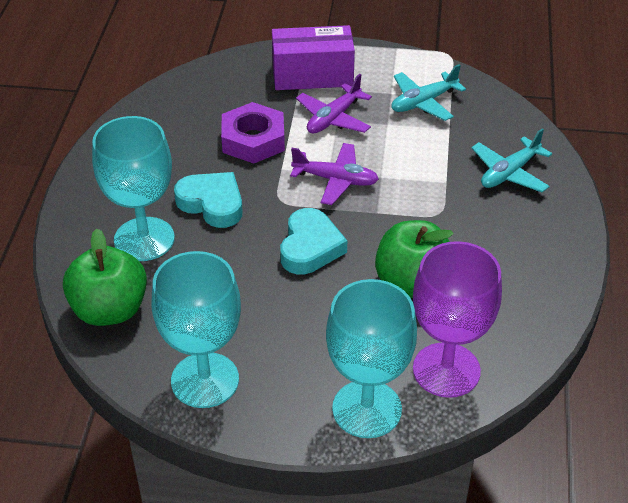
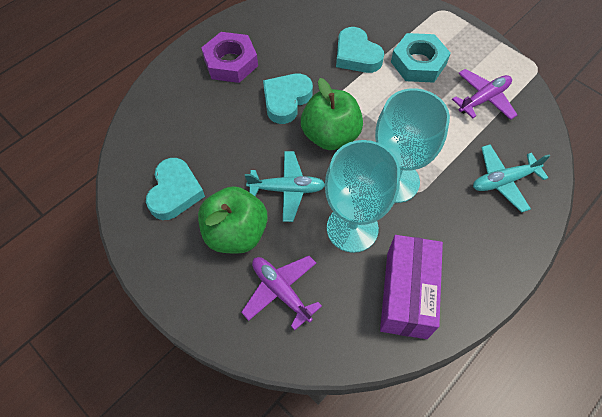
purple goblet: 1 -> 0
turquoise goblet: 3 -> 2
turquoise heart: 2 -> 3
turquoise nut: 0 -> 1

